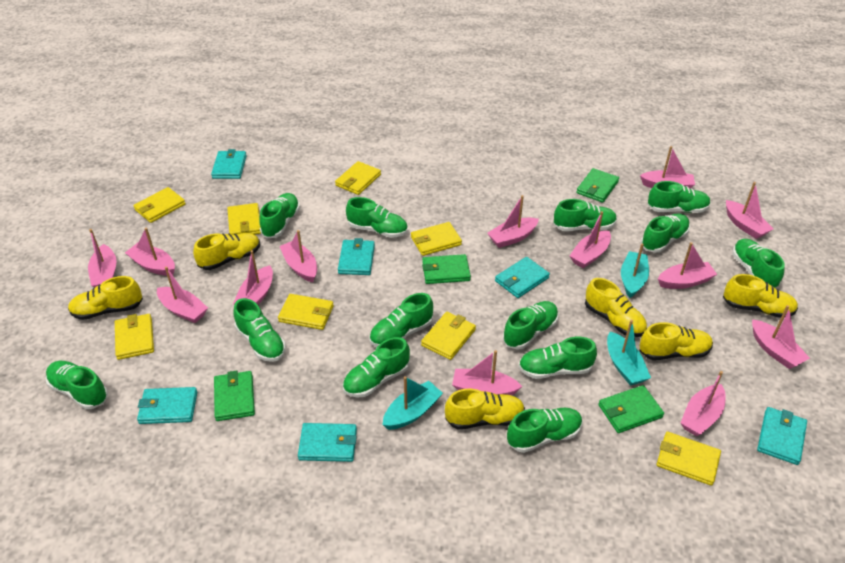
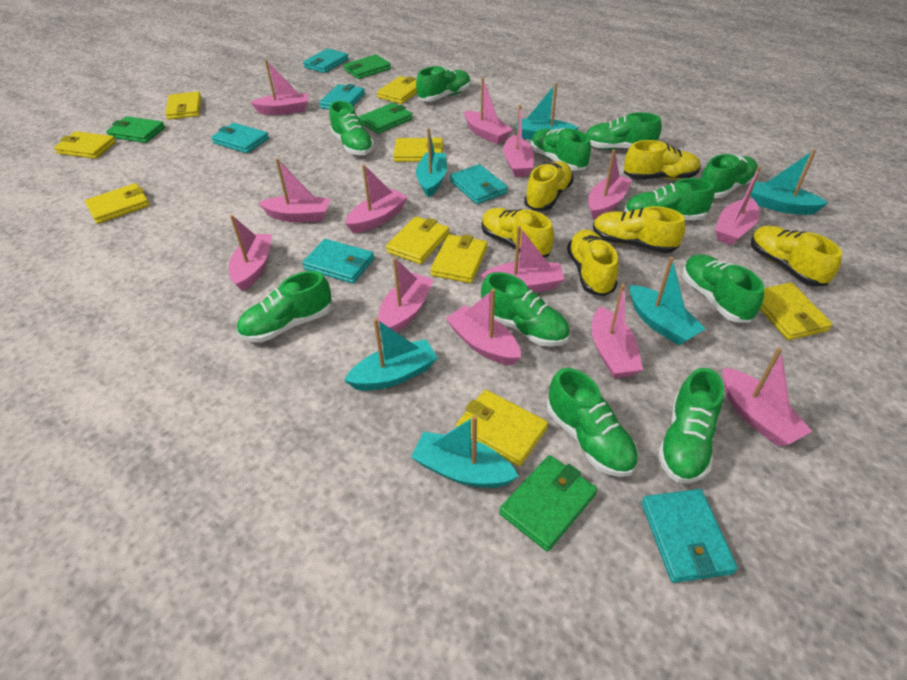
green shoe: 13 -> 11
turquoise boat: 3 -> 6
yellow wallet: 8 -> 9

